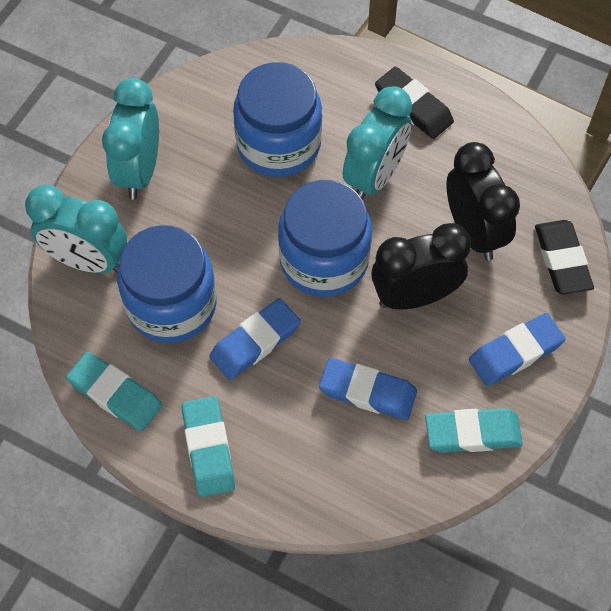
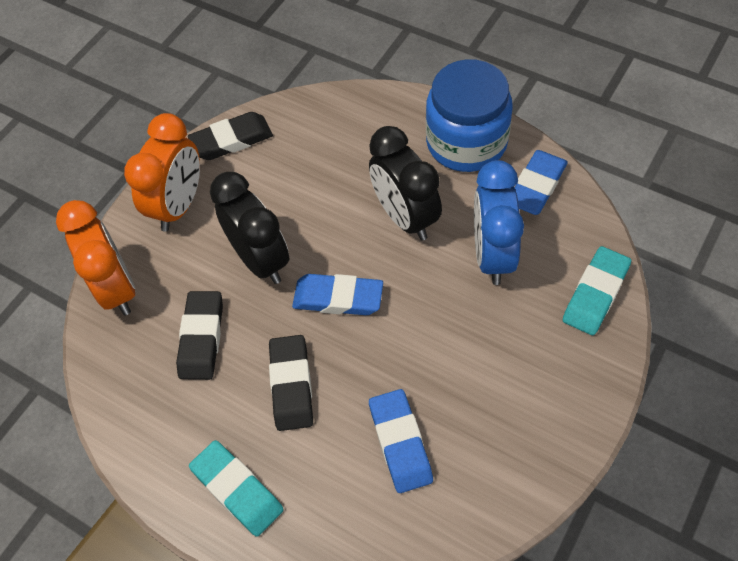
black eraser: 2 -> 3
blue clock: 0 -> 1
blue jar: 3 -> 1
orange clock: 0 -> 2
turquoise clock: 3 -> 0
turquoise eraser: 3 -> 2

